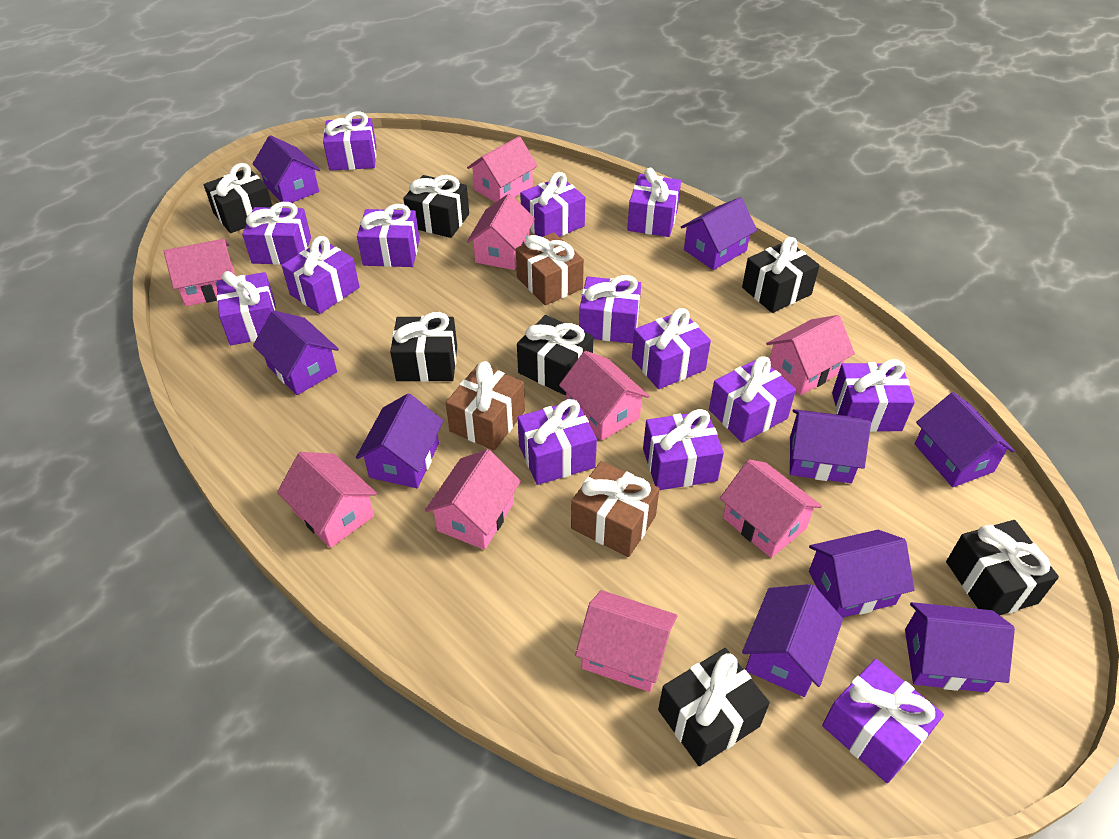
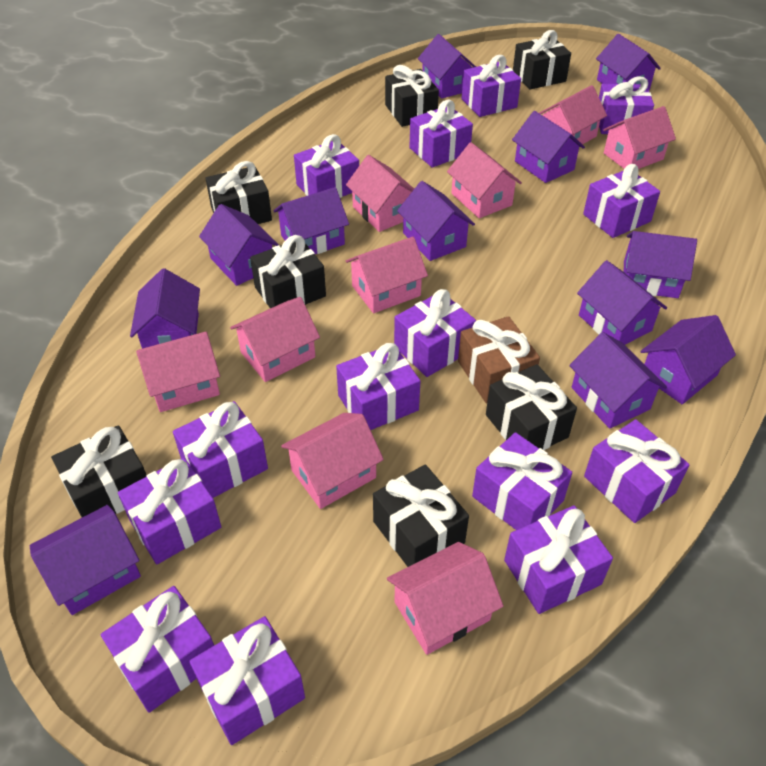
brown gift: 3 -> 1
purple house: 9 -> 12

